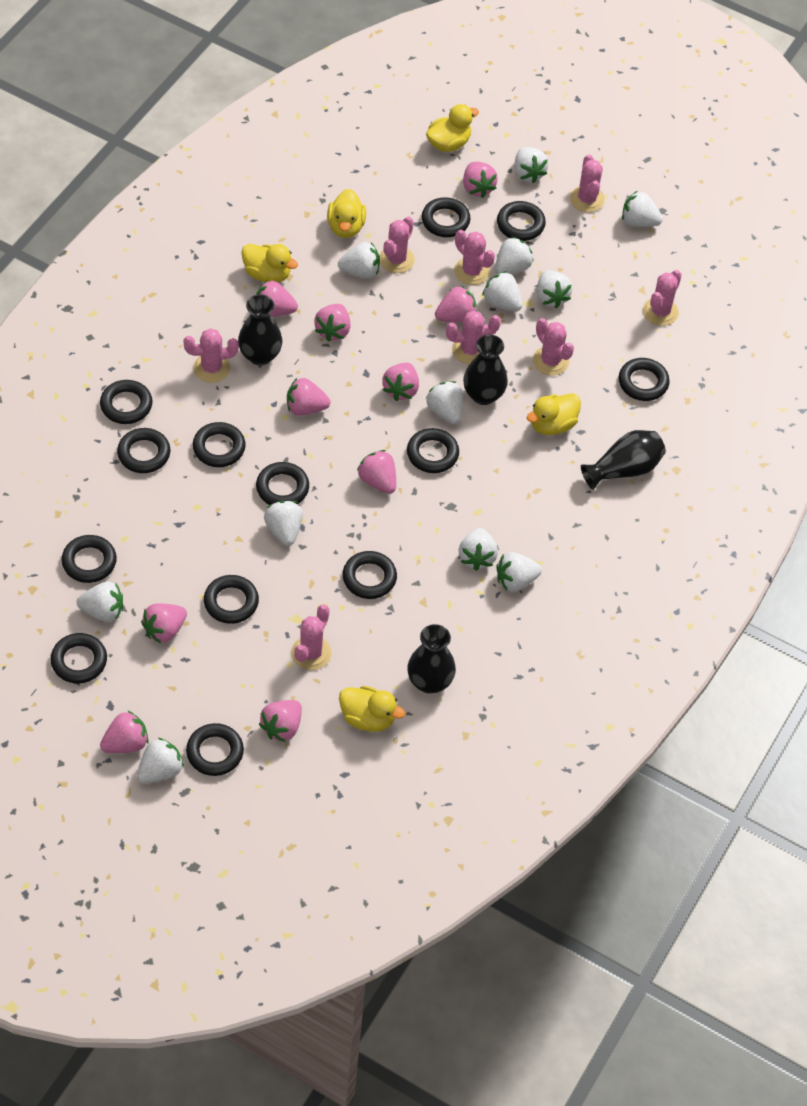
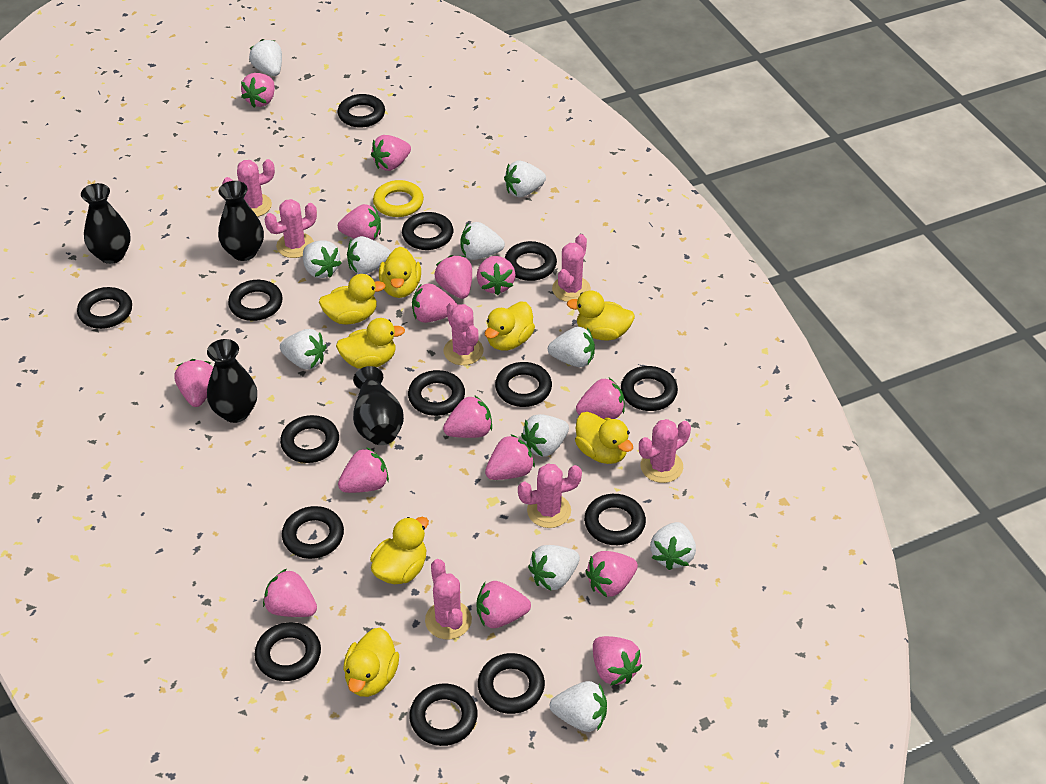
black ring: 13 -> 14
pink cactus: 8 -> 7
pink strawberry: 10 -> 15
white strawberry: 12 -> 11
yellow duck: 5 -> 8
yellow ring: 0 -> 1

